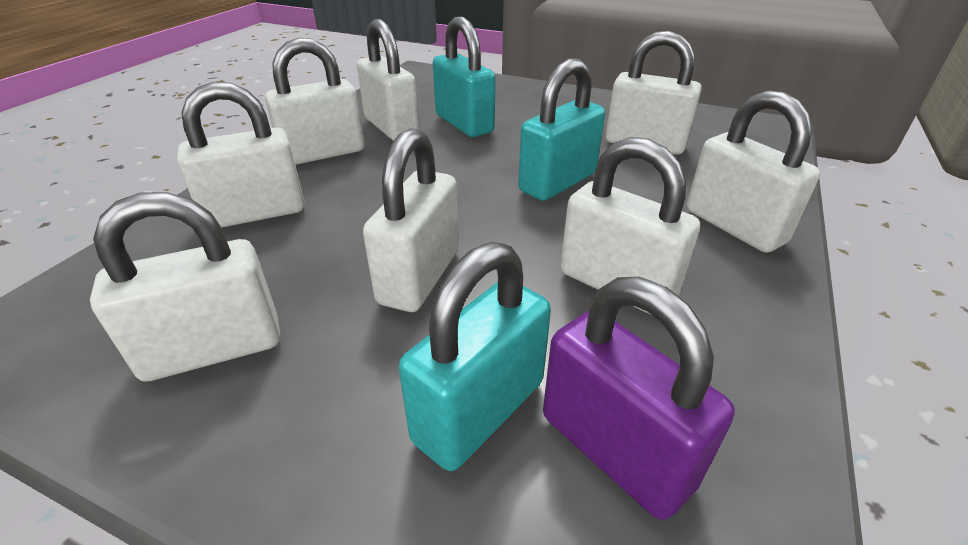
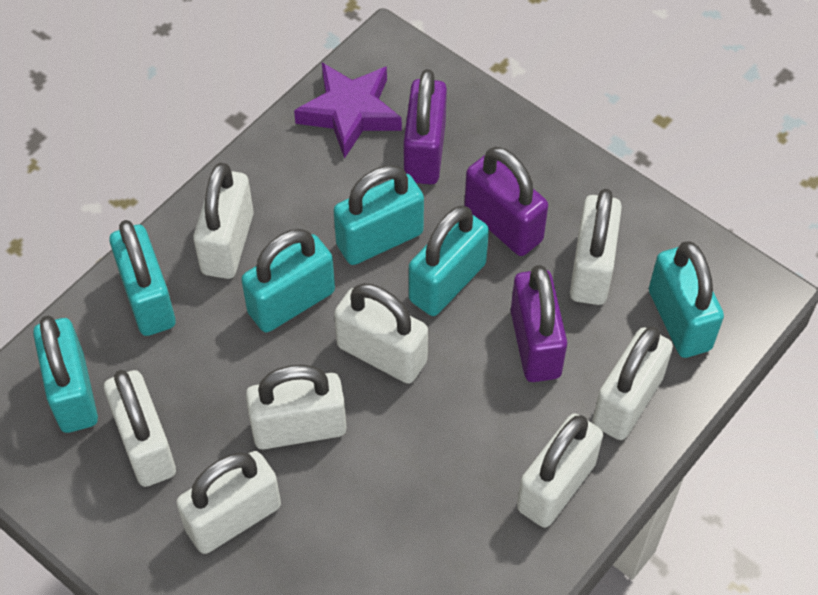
purple padlock: 1 -> 3
purple star: 0 -> 1
turquoise padlock: 3 -> 6

